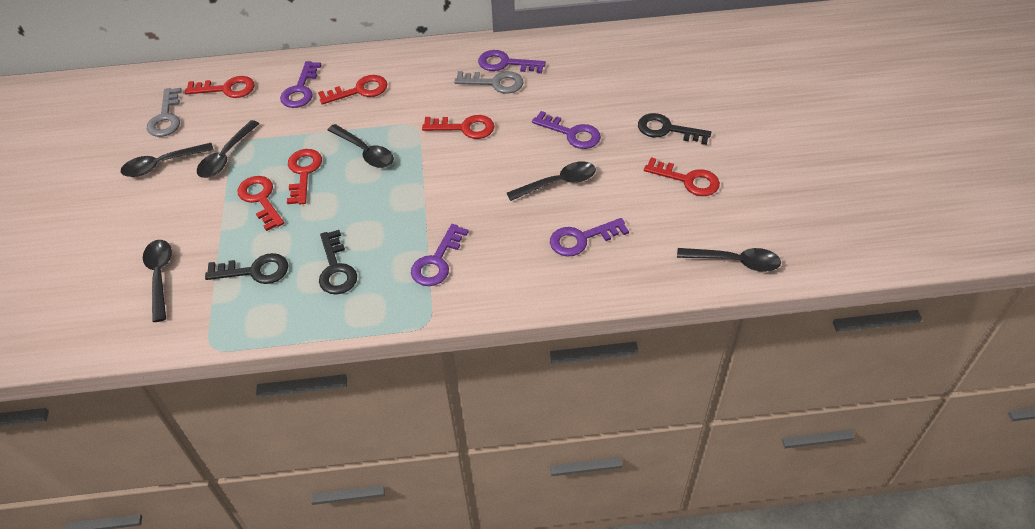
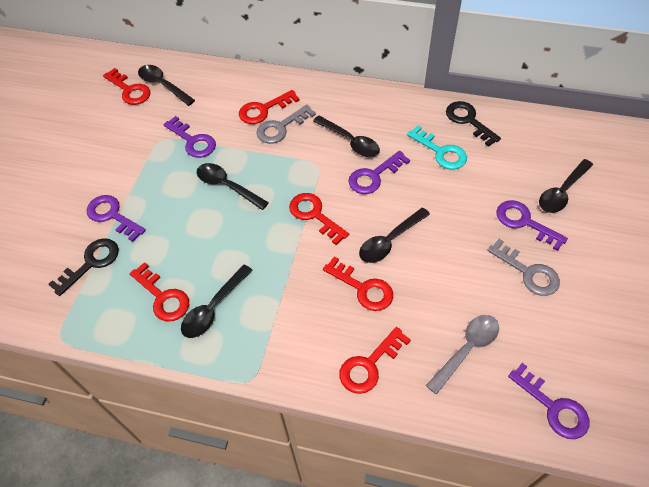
black key: 3 -> 2
grey spoon: 0 -> 1
turquoise key: 0 -> 1

